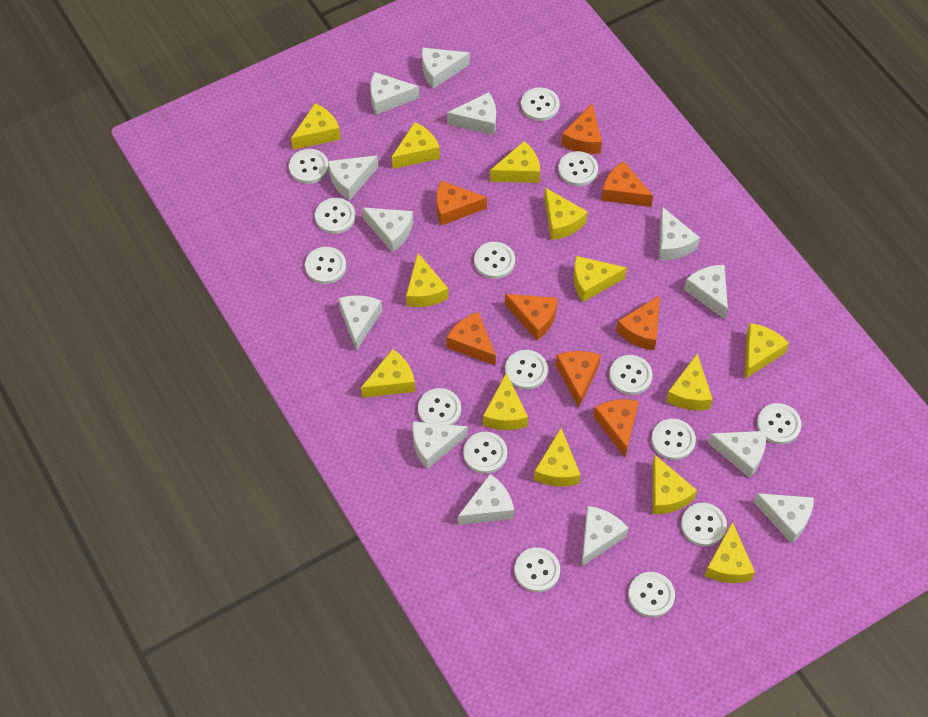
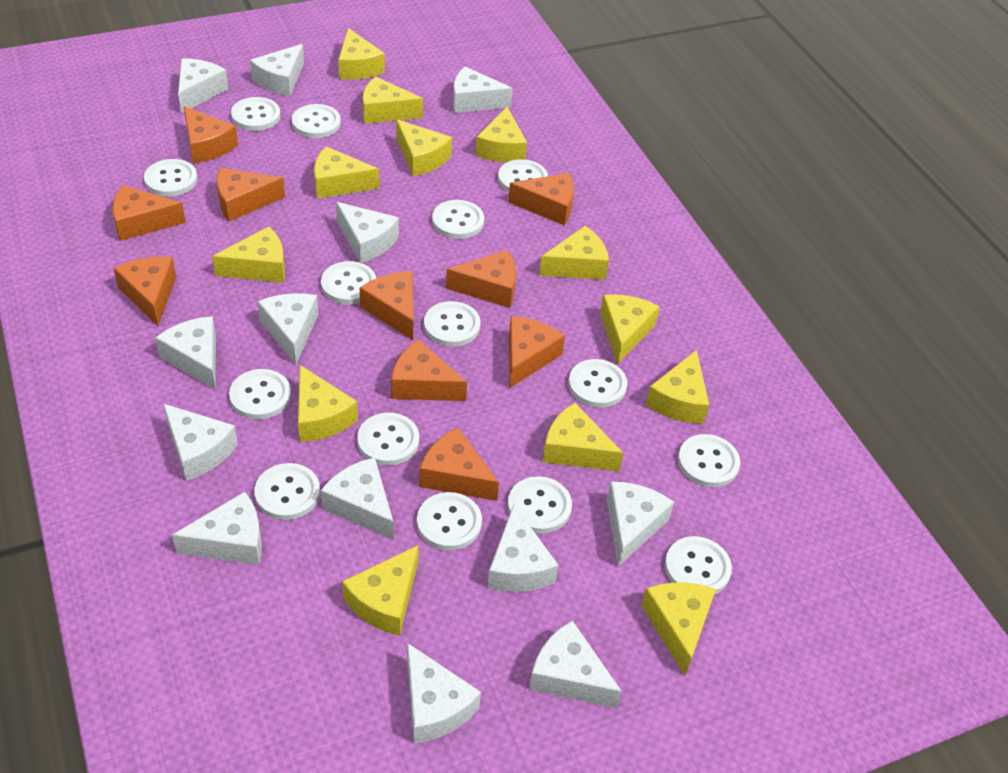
orange cheese: 8 -> 10

